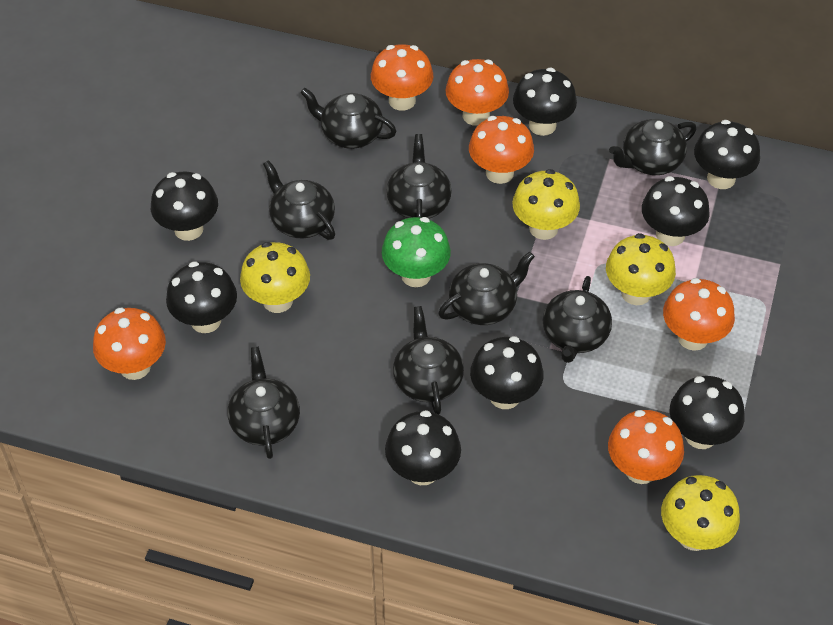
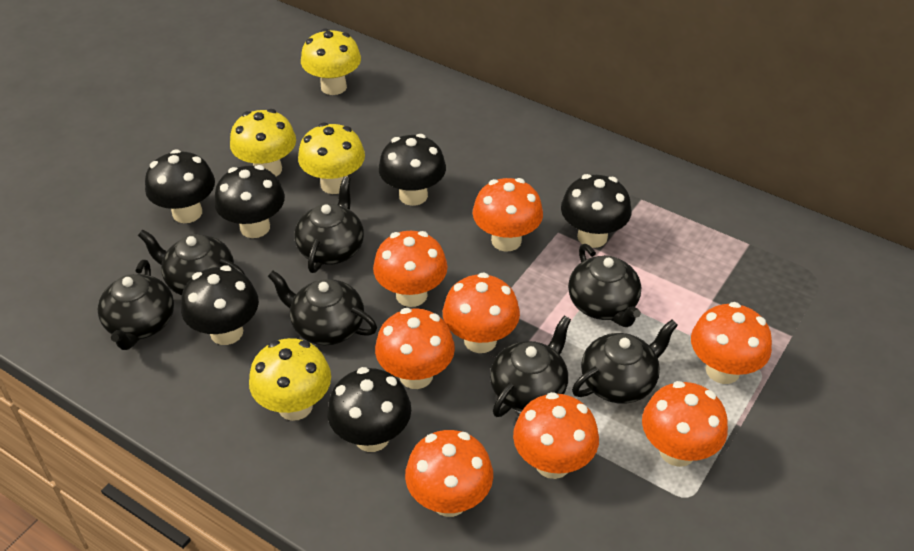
black mushroom: 8 -> 6
black teapot: 8 -> 7
green mushroom: 1 -> 0
orange mushroom: 6 -> 8

